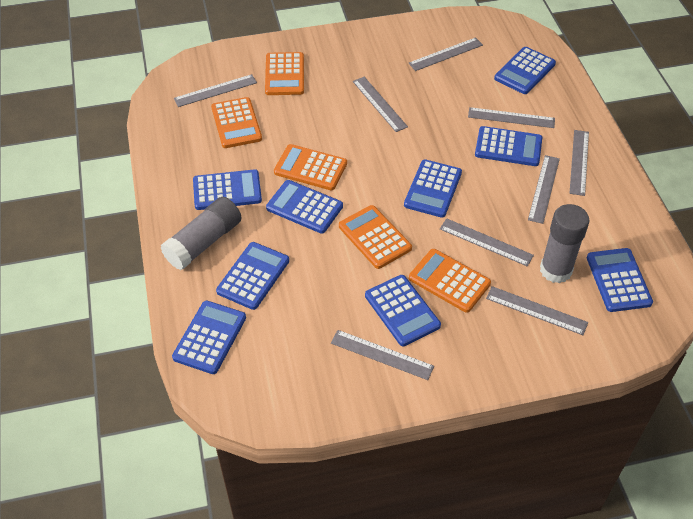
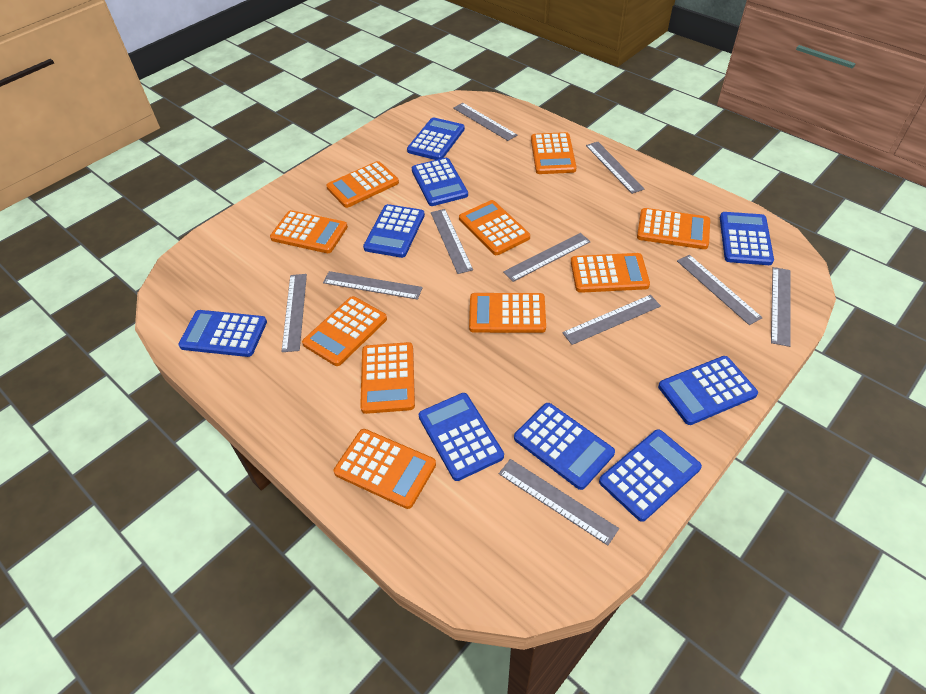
grey glue stick: 2 -> 0
grey ruler: 9 -> 10
orange calculator: 5 -> 10

